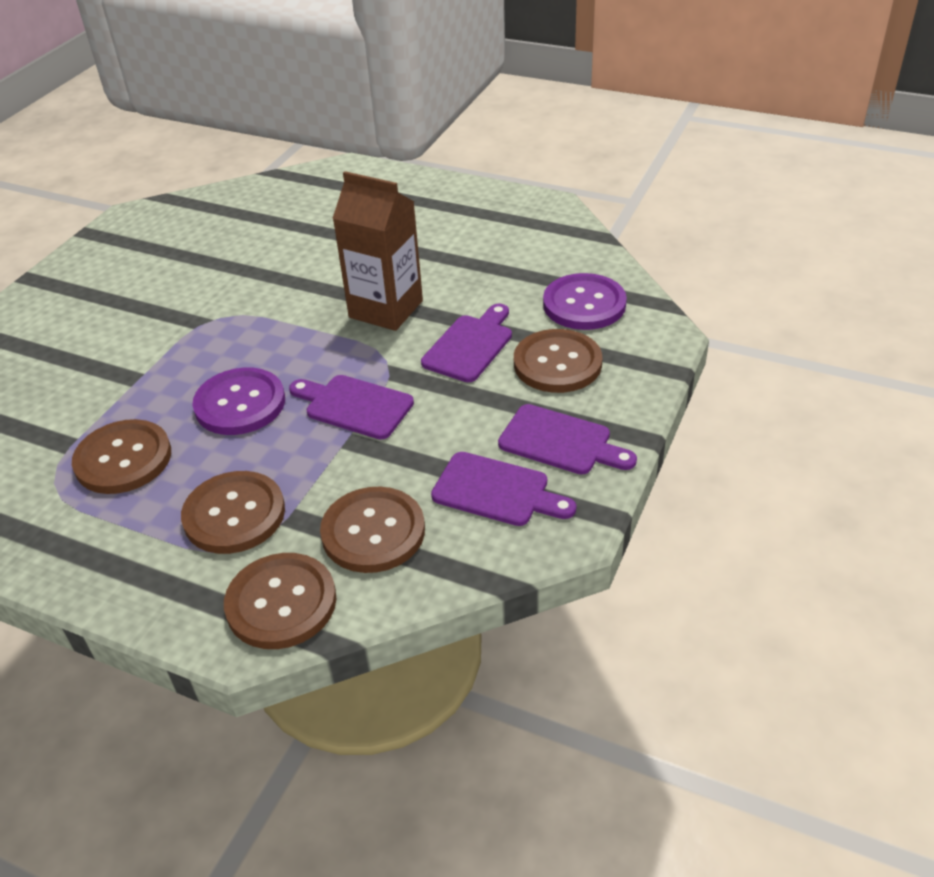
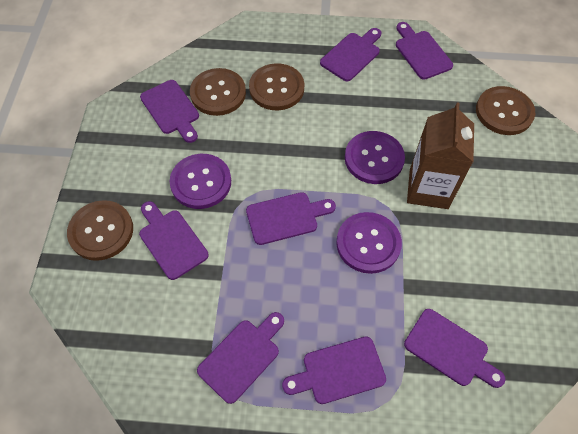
brown button: 5 -> 4
purple button: 2 -> 3
purple cutting board: 4 -> 8

